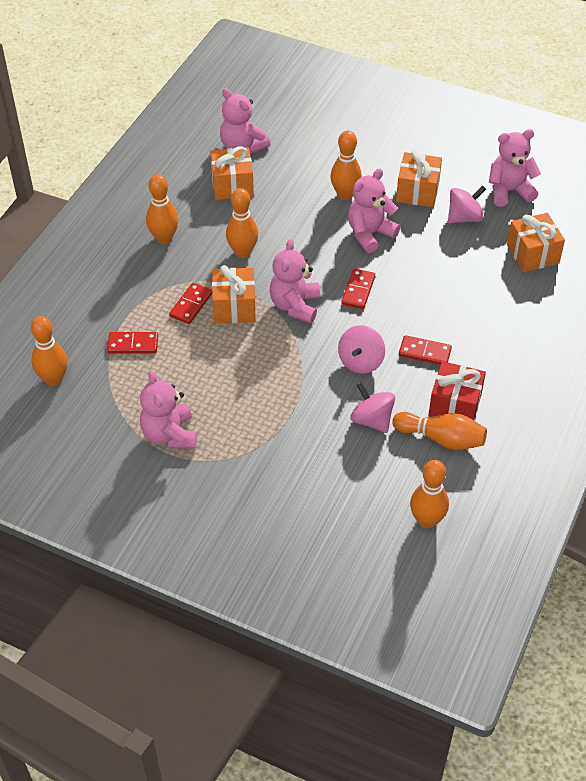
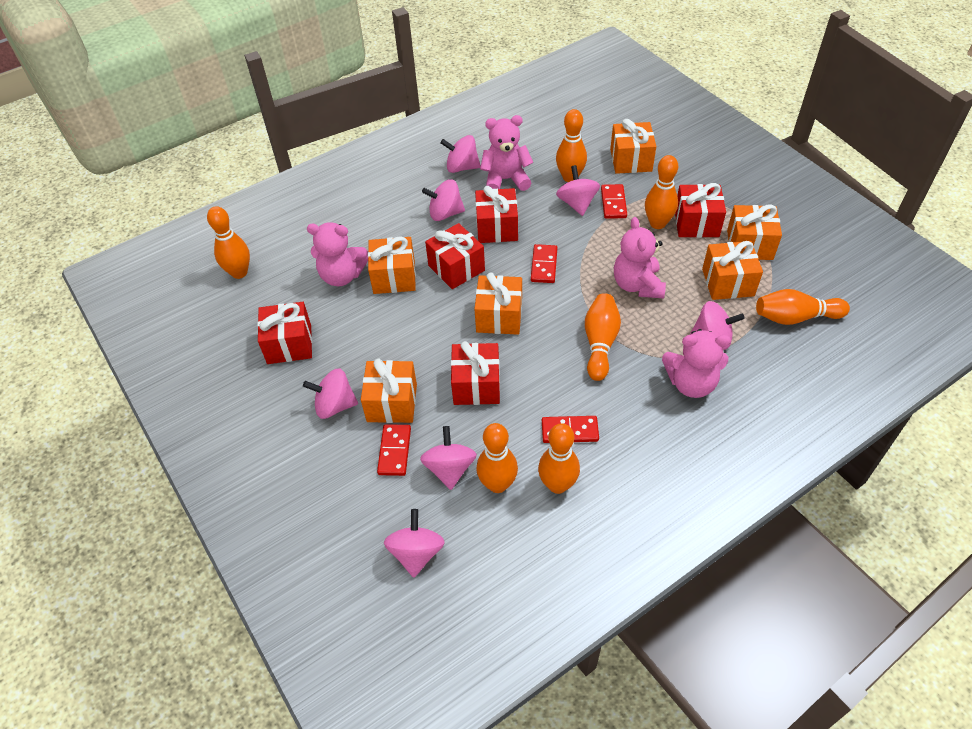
orange bowling pin: 6 -> 7
orange gift: 4 -> 6
pink spinning top: 3 -> 7
pink teddy bear: 5 -> 4
red gift: 1 -> 5

